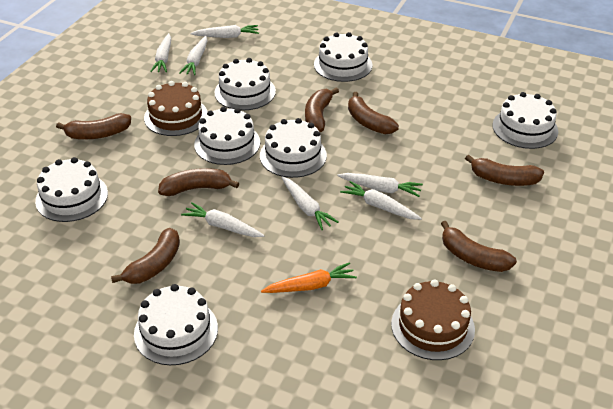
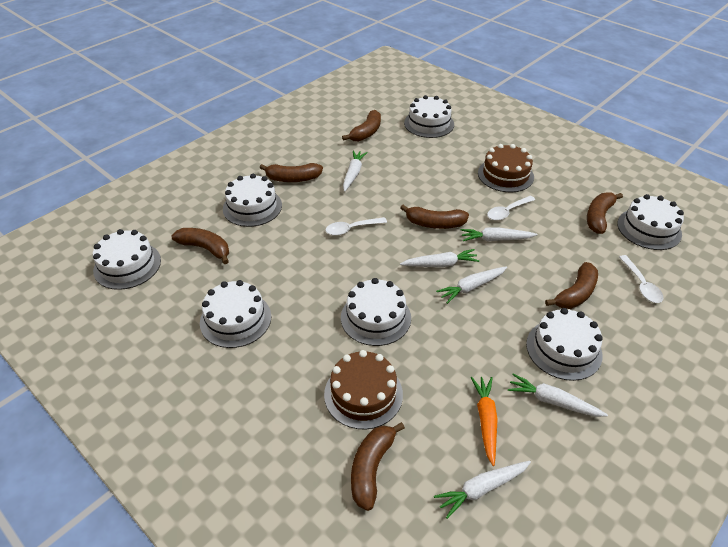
white carrot: 7 -> 6
white spoon: 0 -> 3

